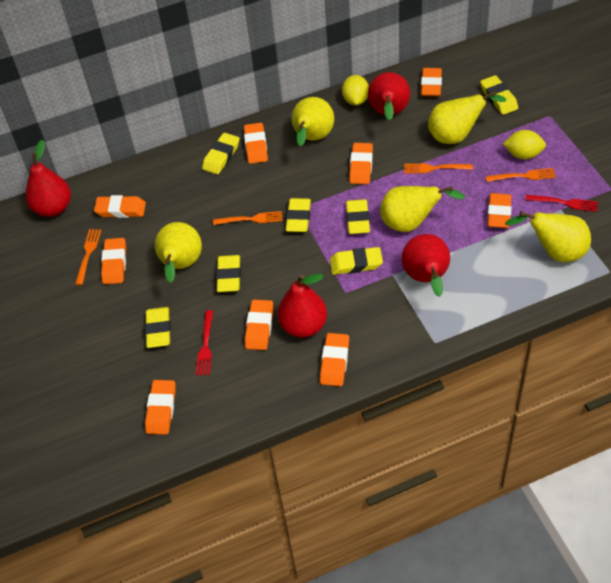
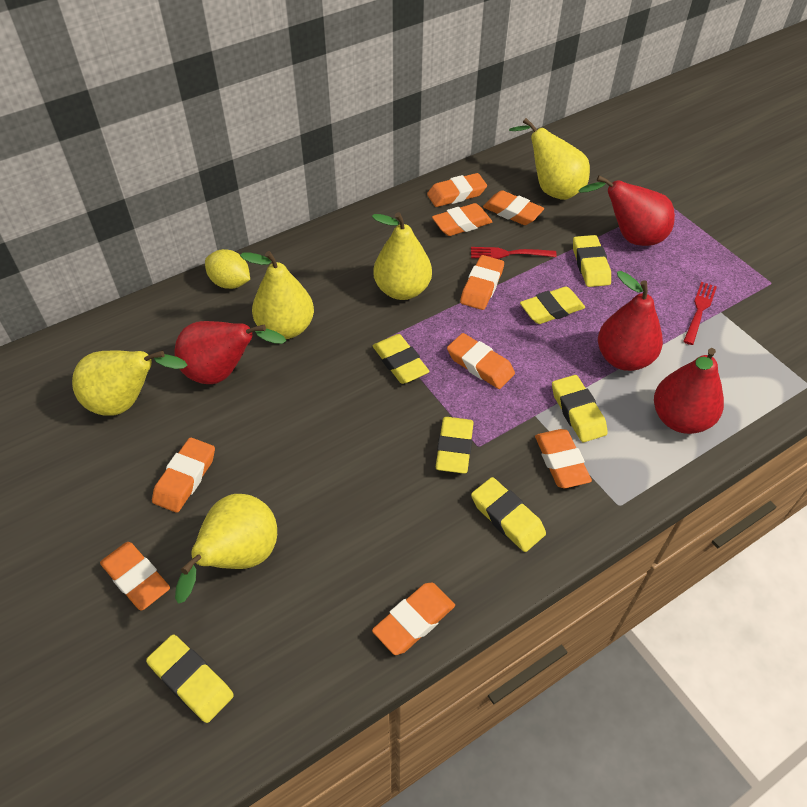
orange fork: 4 -> 0
yellow lemon: 2 -> 1

